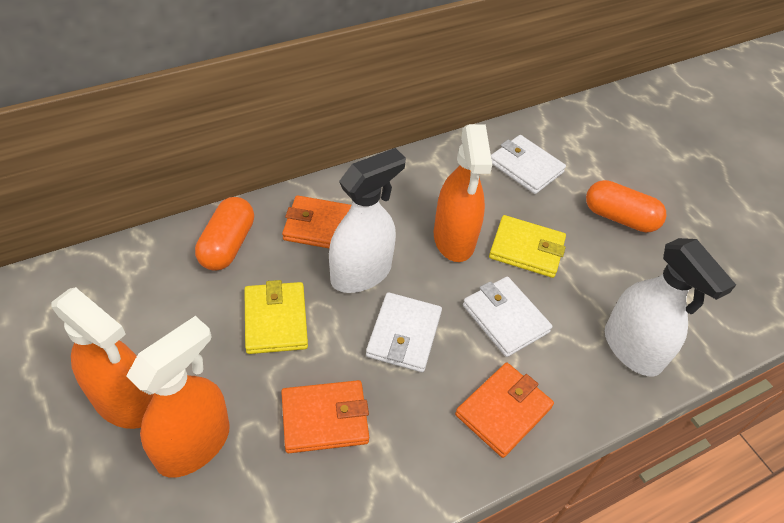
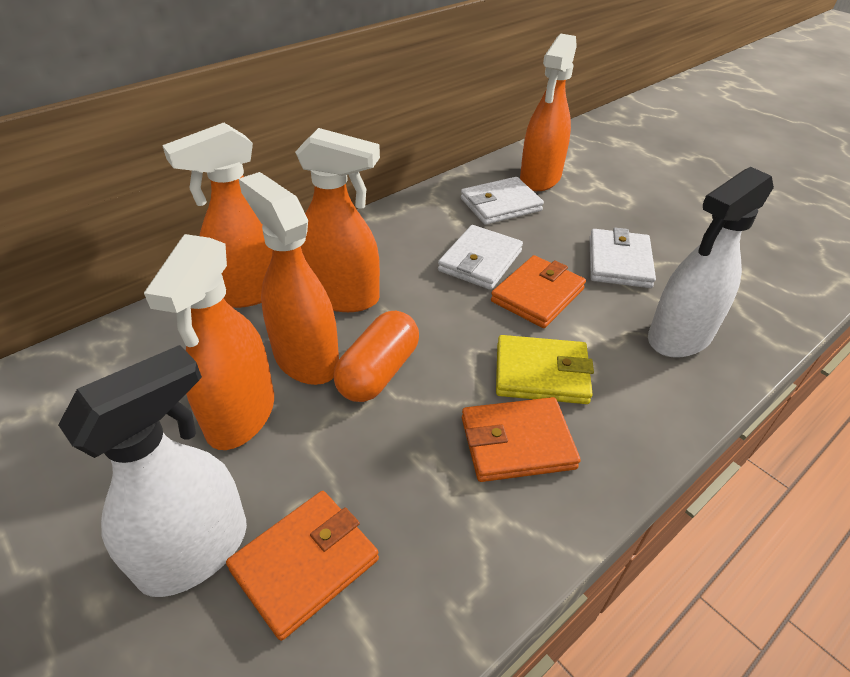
orange capsule: 2 -> 1
orange spray bottle: 3 -> 5
yellow wallet: 2 -> 1

